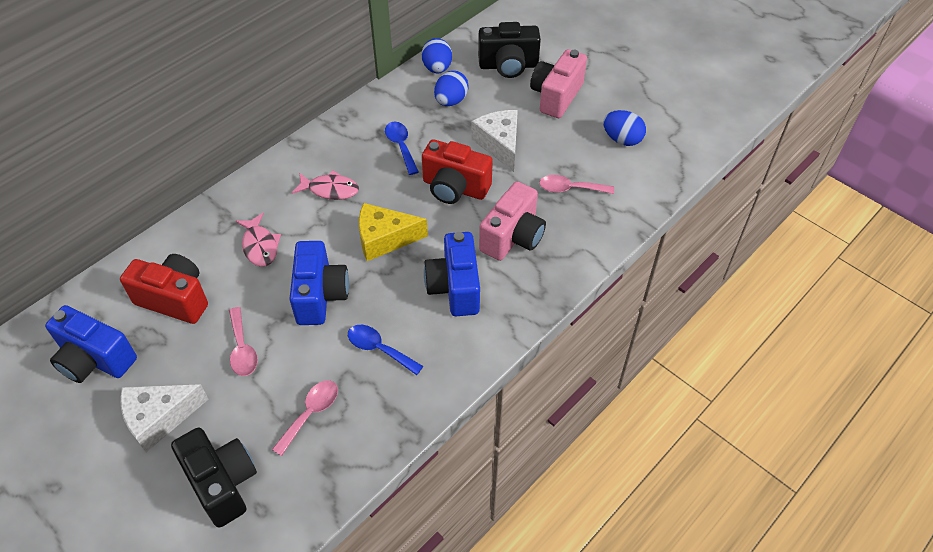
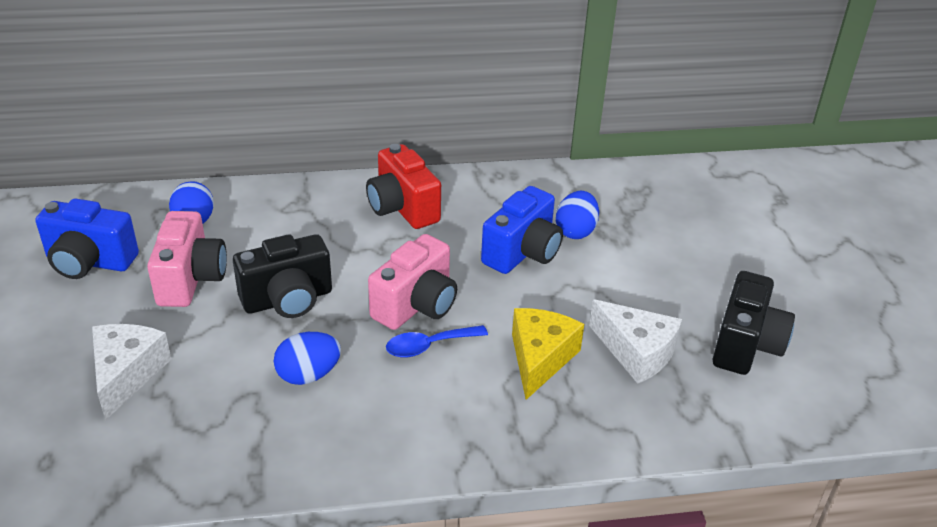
blue camera: 3 -> 2
blue spoon: 2 -> 1
pink fish: 2 -> 0
pink spoon: 3 -> 0
red camera: 2 -> 1

